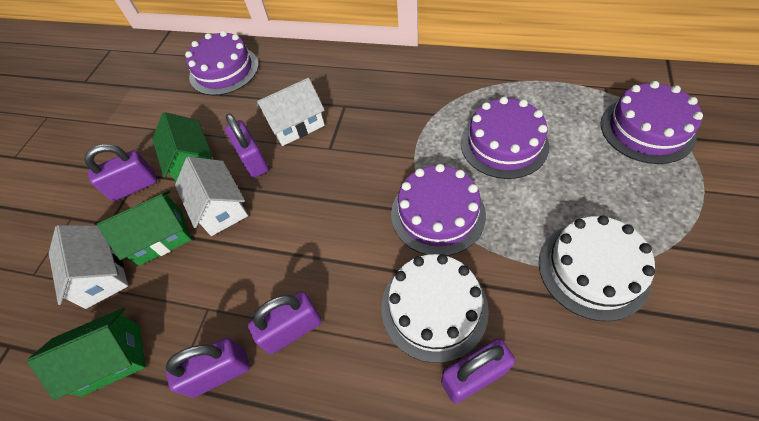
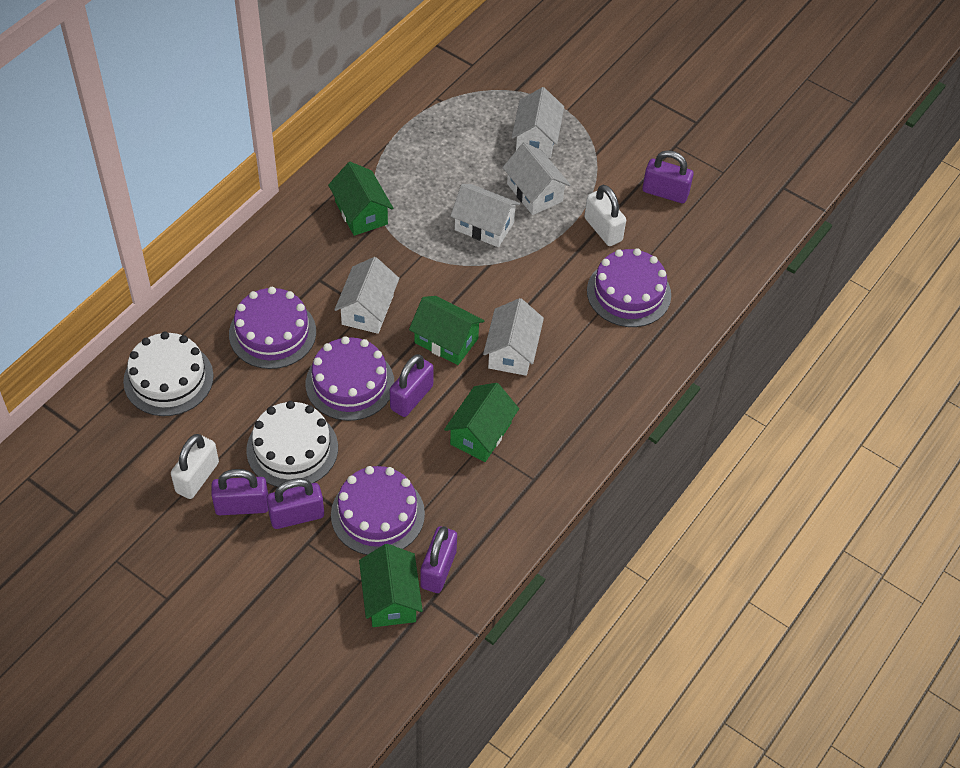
green house: 3 -> 4
white house: 3 -> 5
white padlock: 0 -> 2

